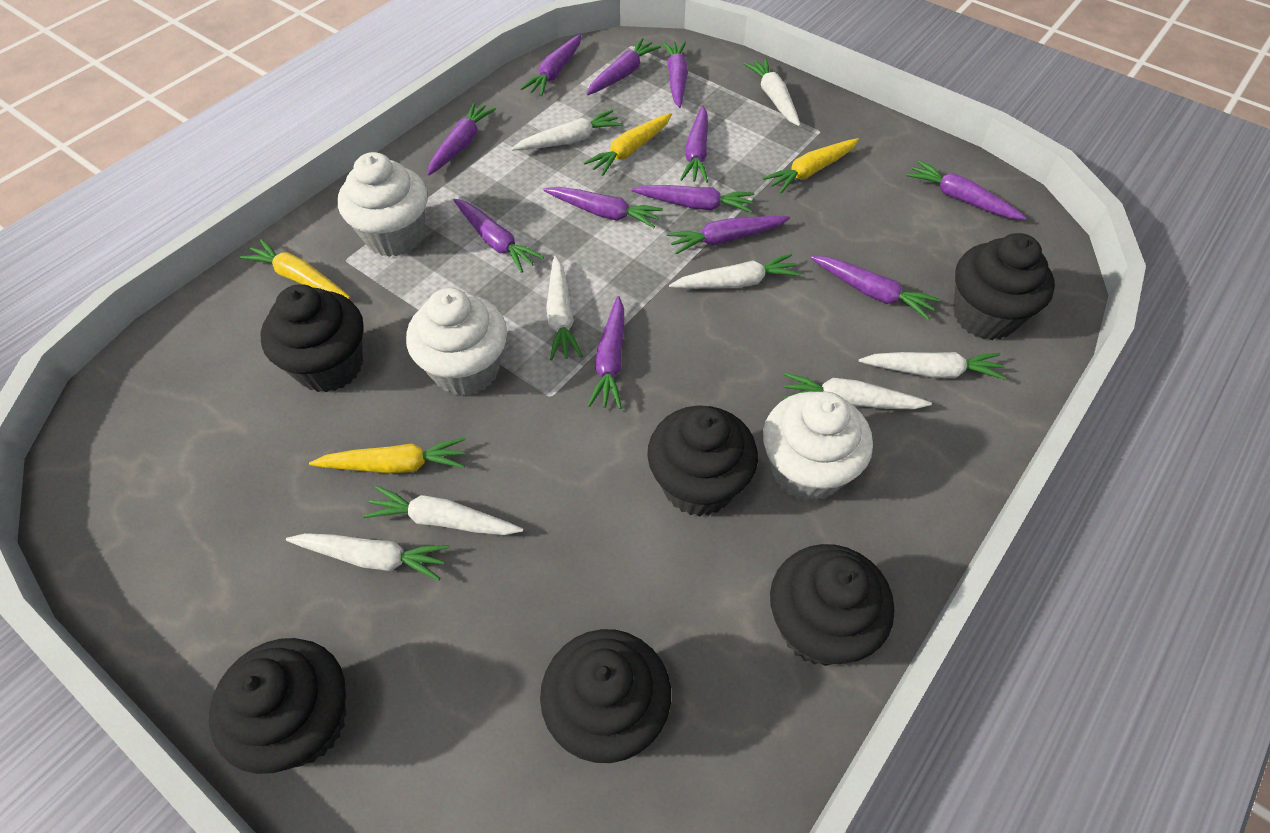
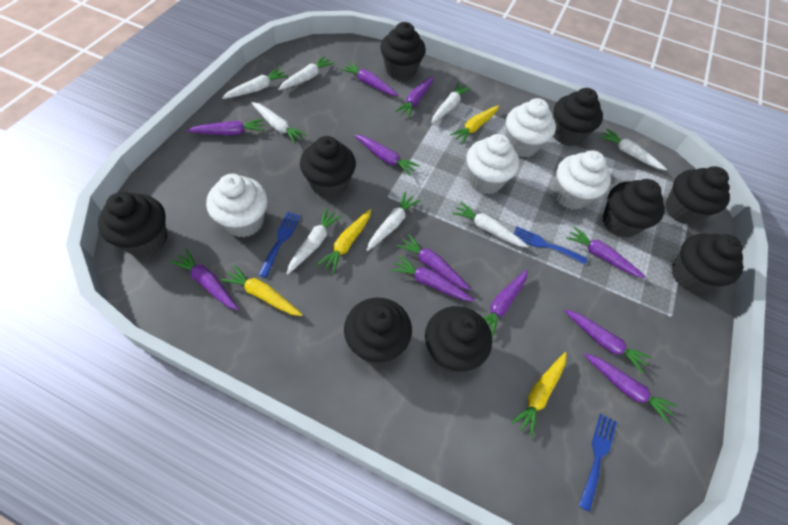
black cupcake: 6 -> 9
blue fork: 0 -> 3
purple carrot: 12 -> 11
white cupcake: 3 -> 4

